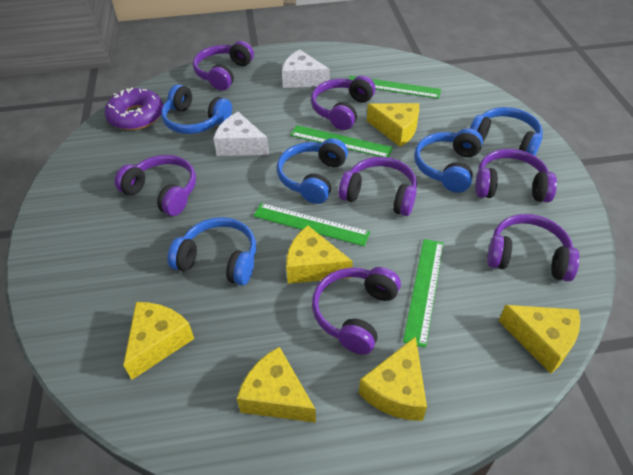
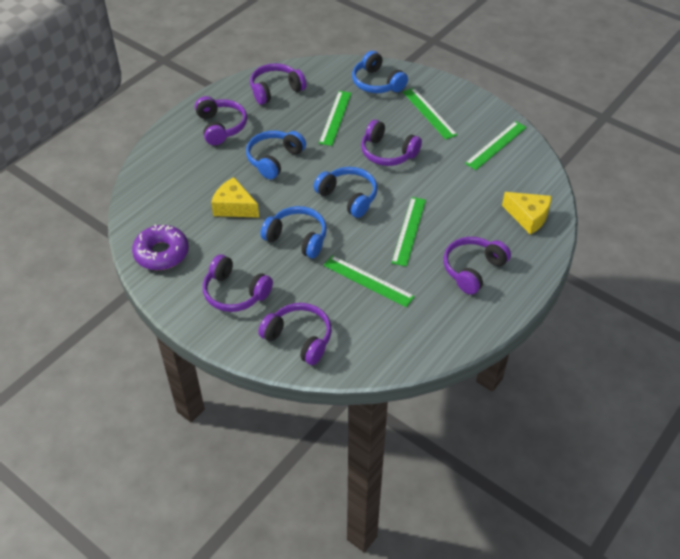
blue headphones: 5 -> 4
green ruler: 4 -> 5
purple headphones: 7 -> 6
white cheese: 2 -> 0
yellow cheese: 6 -> 2

